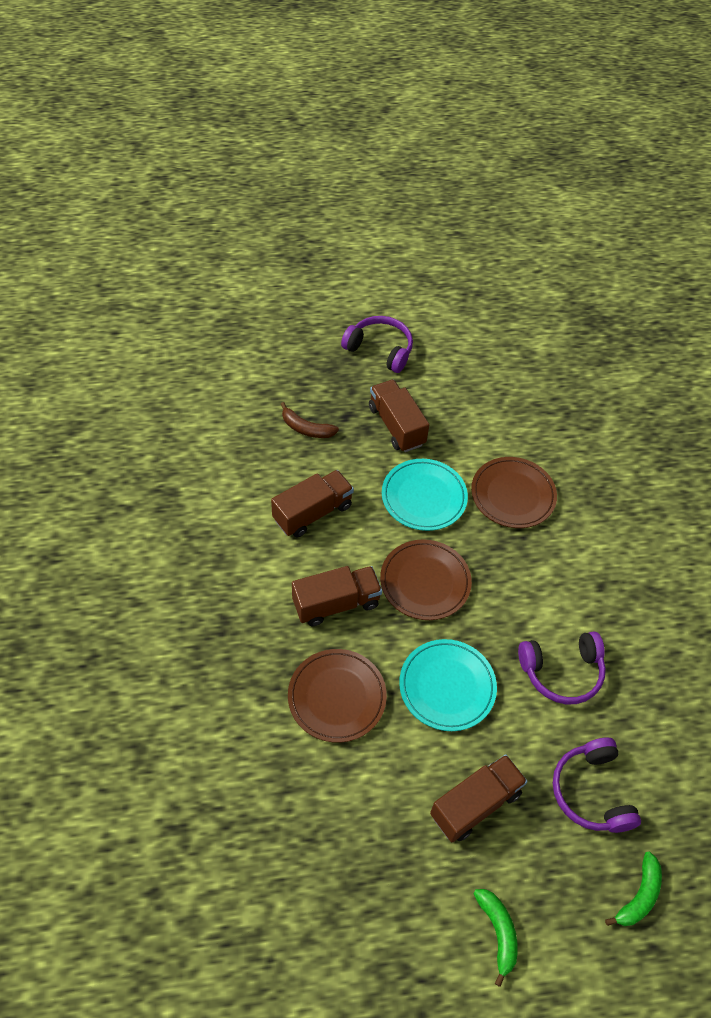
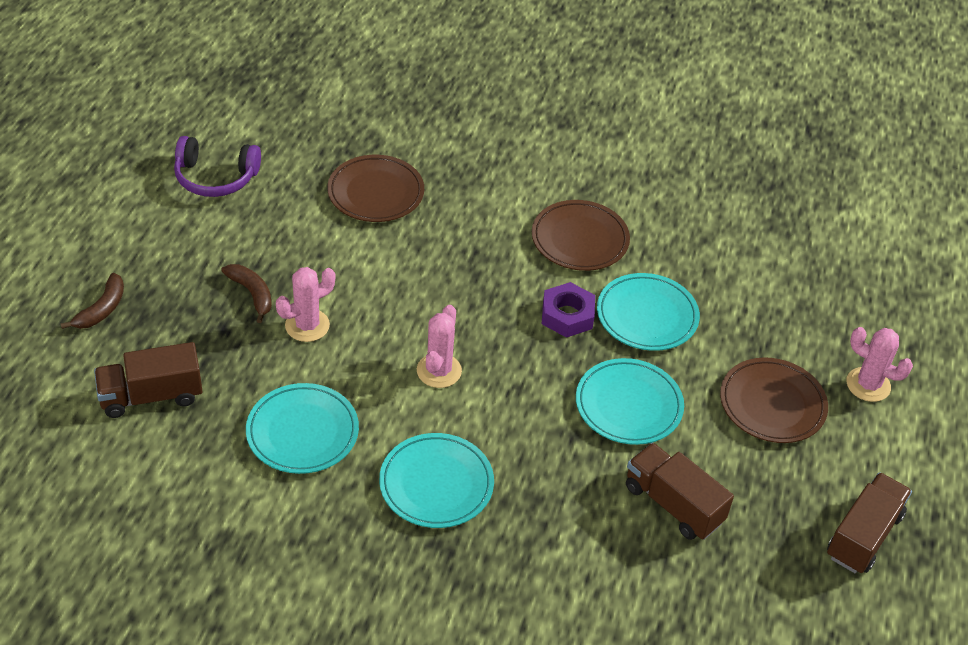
brown banana: 1 -> 2
brown truck: 4 -> 3
green banana: 2 -> 0
pink cactus: 0 -> 3
purple headphones: 3 -> 1
purple nut: 0 -> 1
turquoise plate: 2 -> 4

